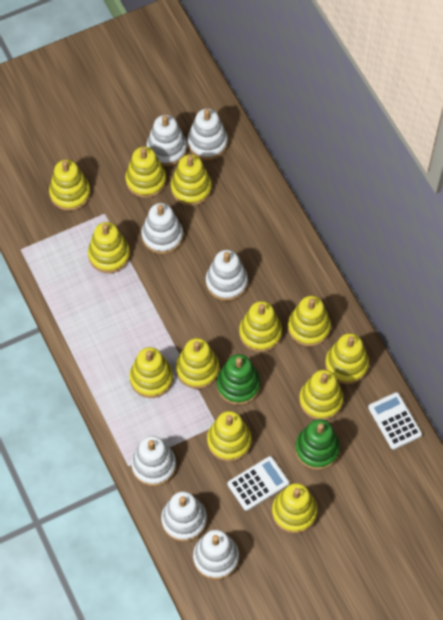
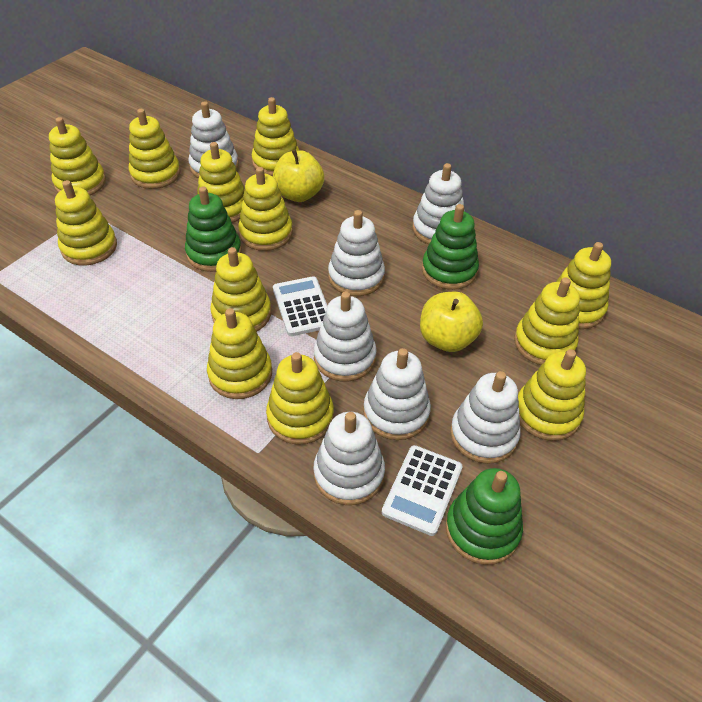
green stacking toy: 2 -> 3
yellow apple: 0 -> 2

